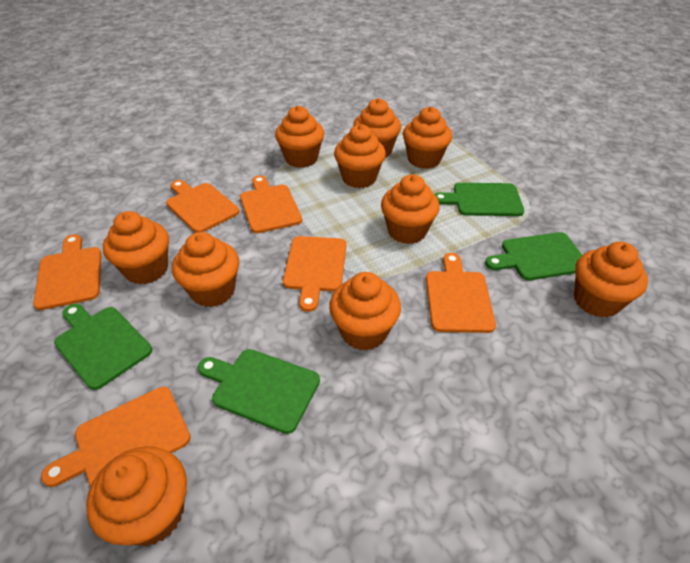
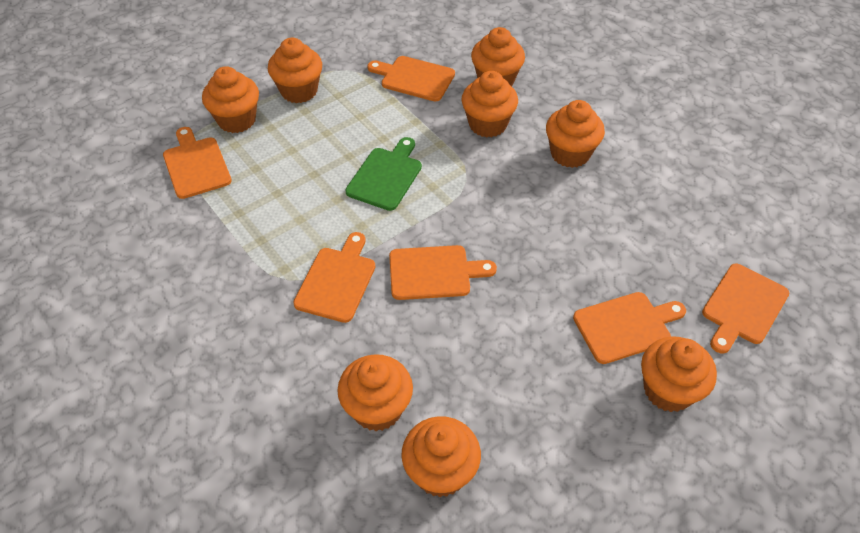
green cutting board: 4 -> 1
orange cupcake: 10 -> 8

